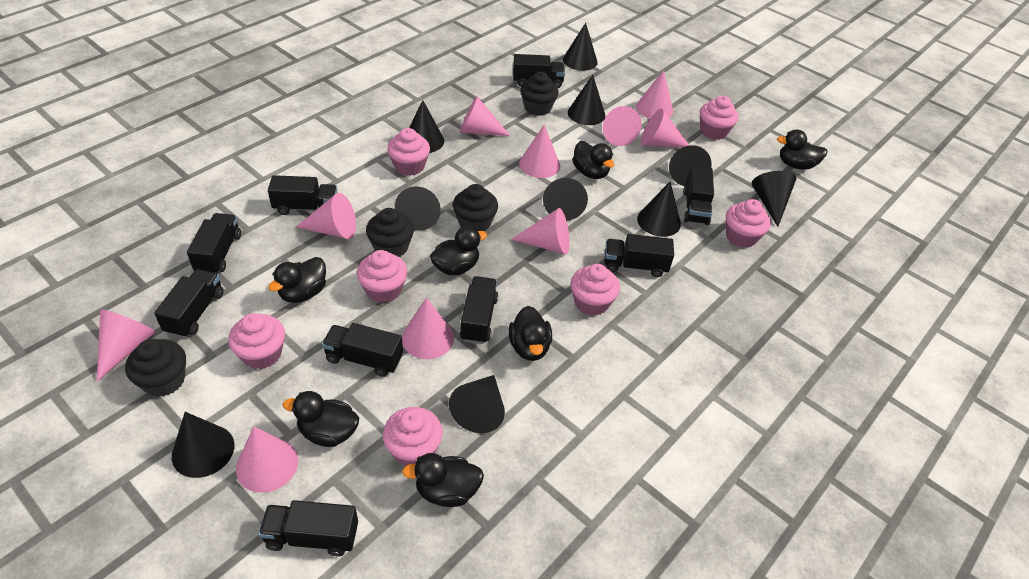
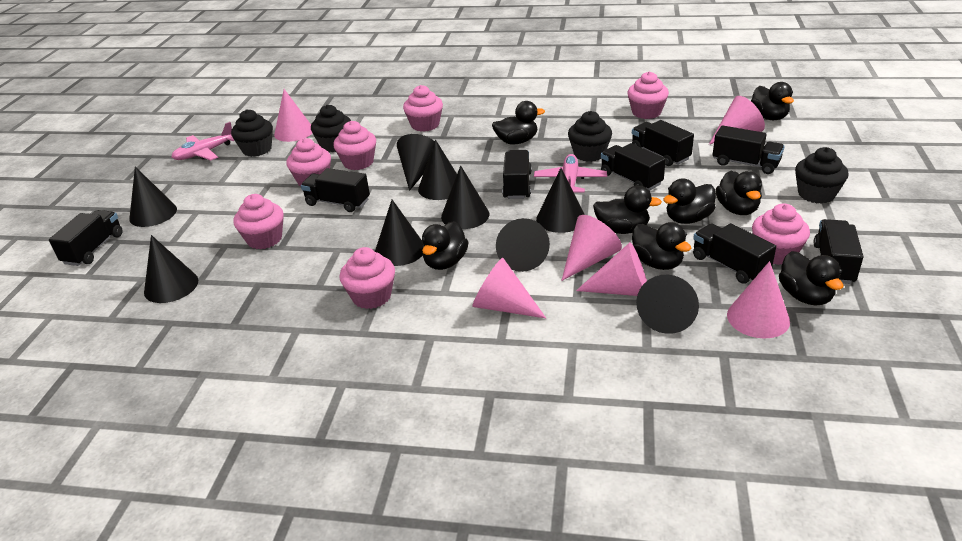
black cone: 10 -> 9
black duck: 7 -> 8
black truck: 9 -> 8
pink cone: 10 -> 6
pink plane: 0 -> 2

